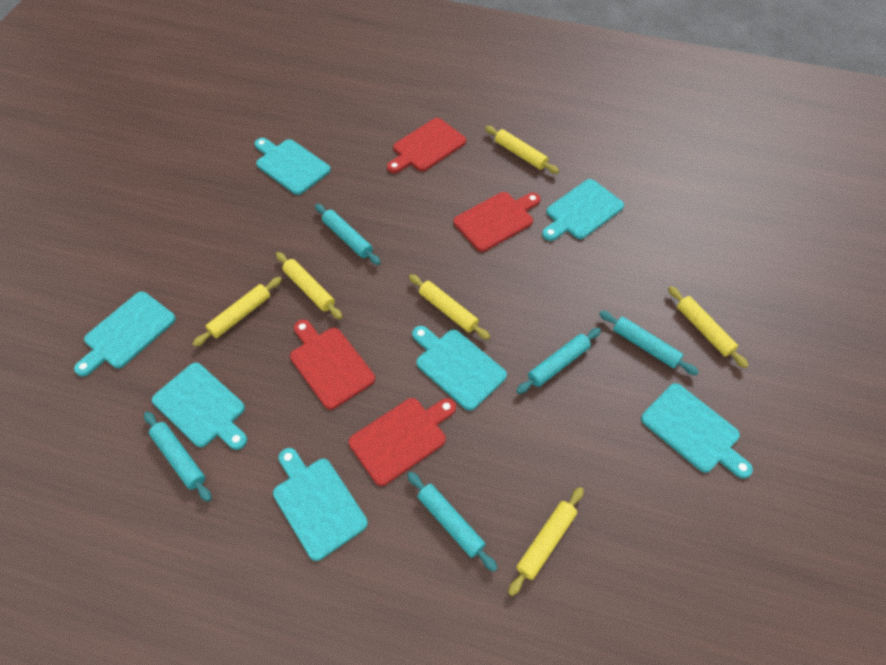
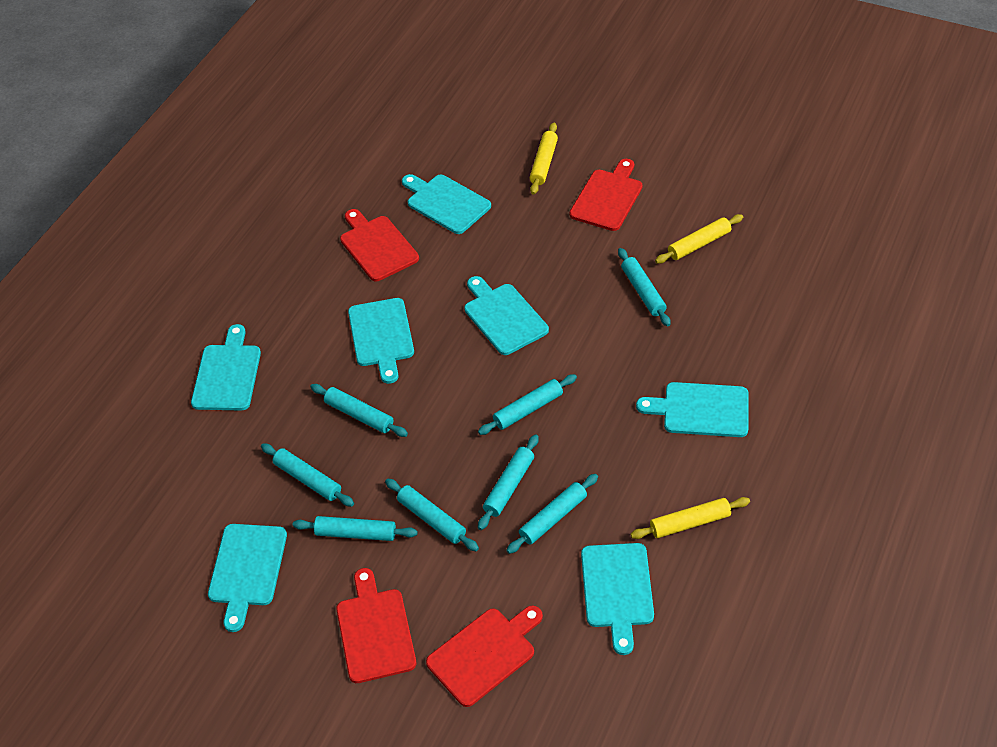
turquoise rolling pin: 5 -> 8
yellow rolling pin: 6 -> 3

